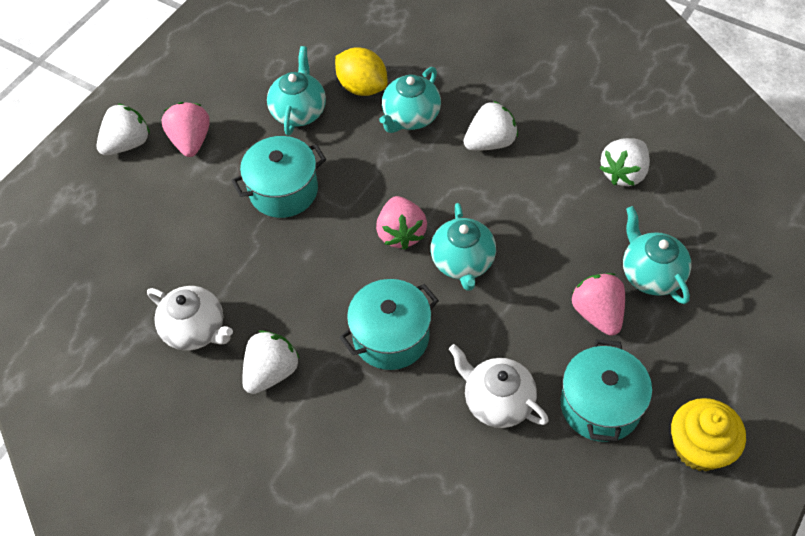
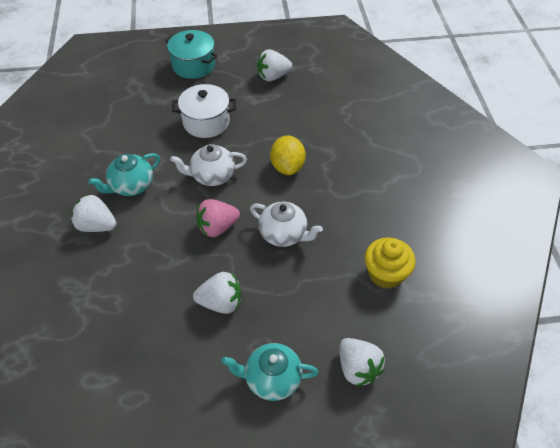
pink strawberry: 3 -> 1
turquoise pot: 3 -> 1
turquoise teapot: 4 -> 2
white pot: 0 -> 1

